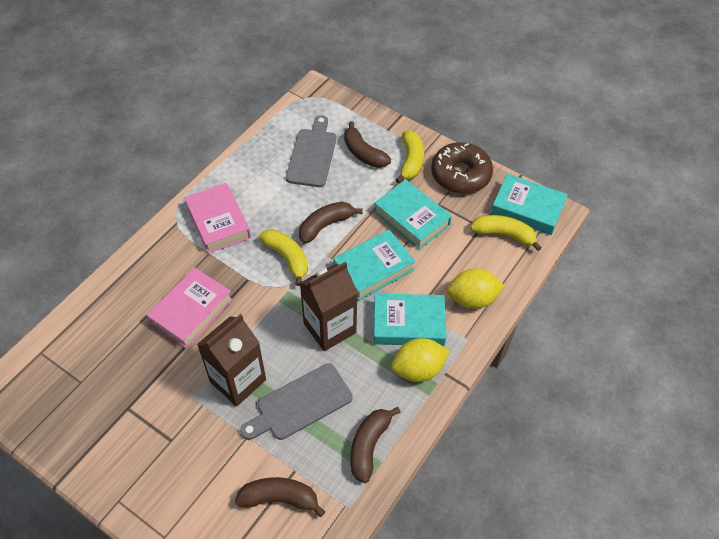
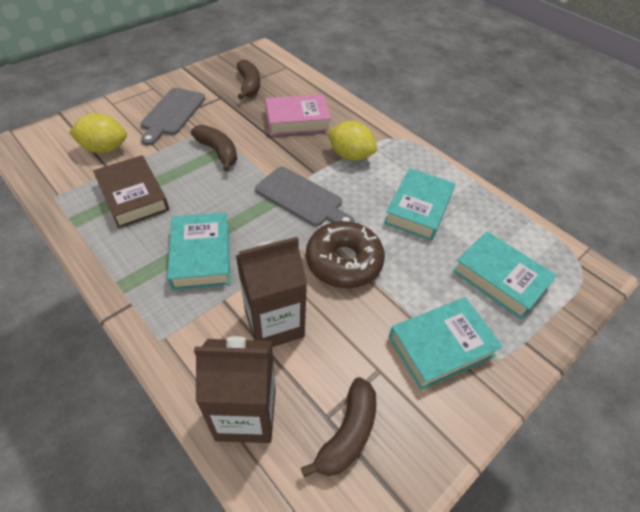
brown banana: 4 -> 3
brown book: 0 -> 1
pink book: 2 -> 1
yellow banana: 3 -> 0

